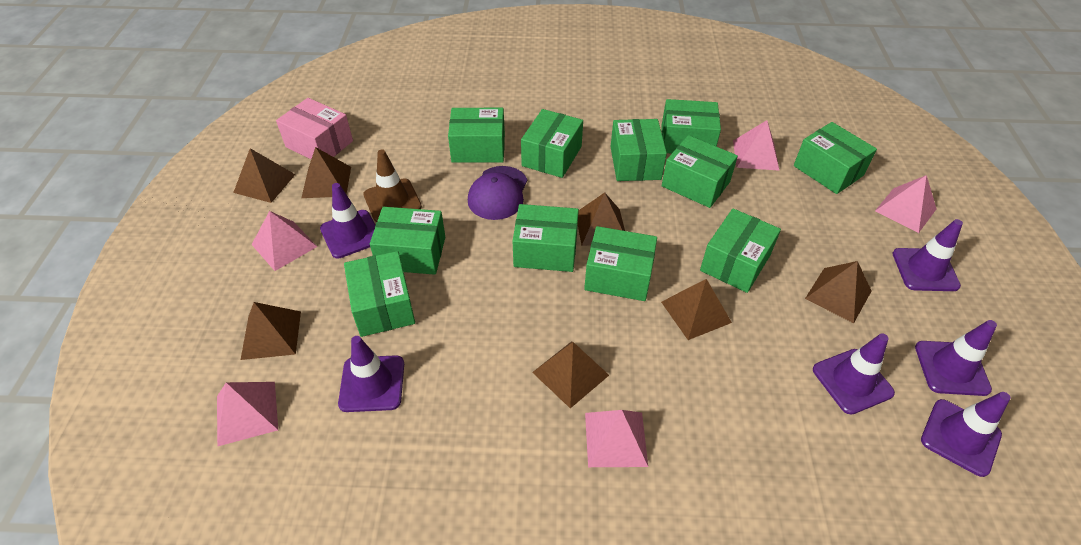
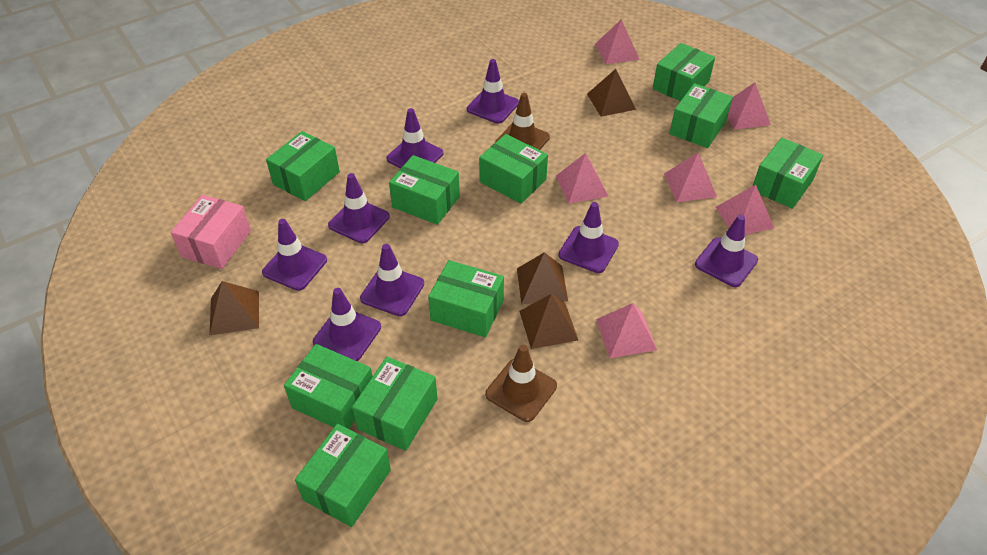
brown pyramid: 7 -> 4
brown traffic cone: 1 -> 2
green box: 11 -> 10
pink pyramid: 5 -> 6
purple cap: 1 -> 0
purple traffic cone: 6 -> 8

